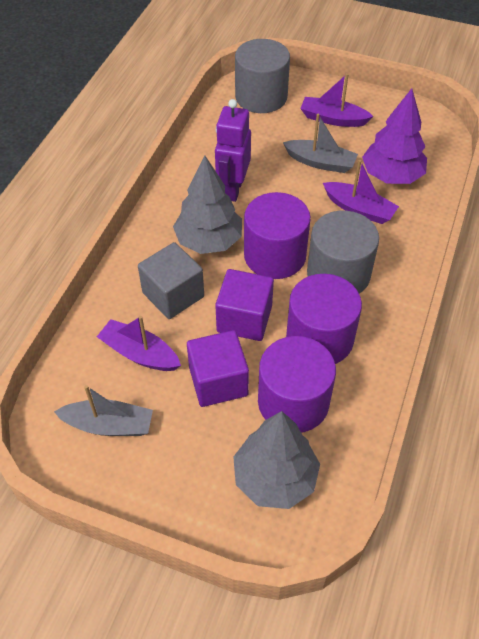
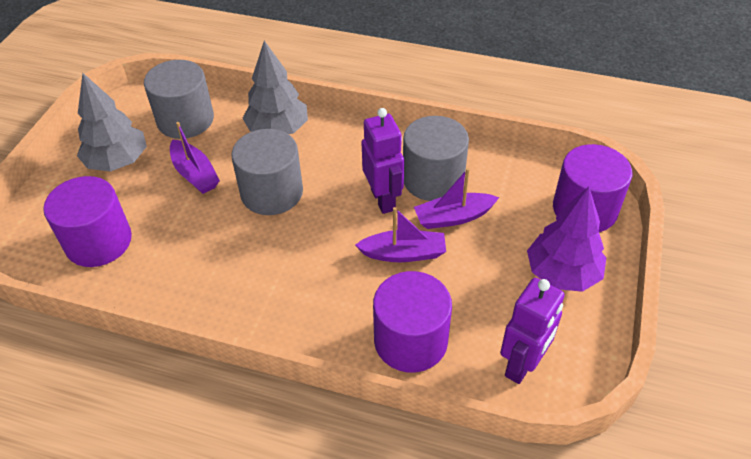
grey boat: 2 -> 0
grey cube: 1 -> 0
grey cylinder: 2 -> 3
purple cube: 2 -> 0
purple robot: 1 -> 2

